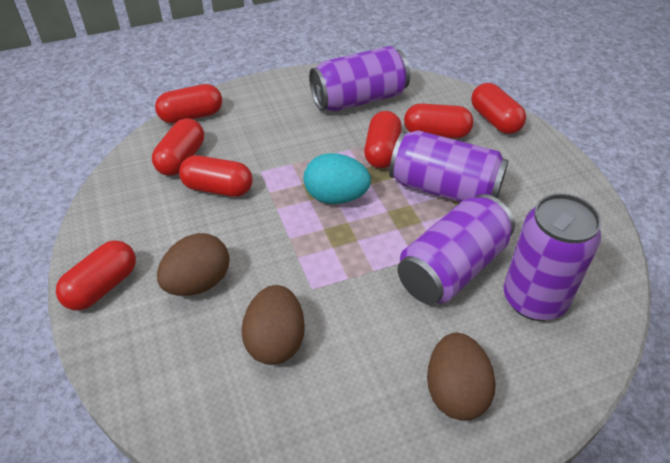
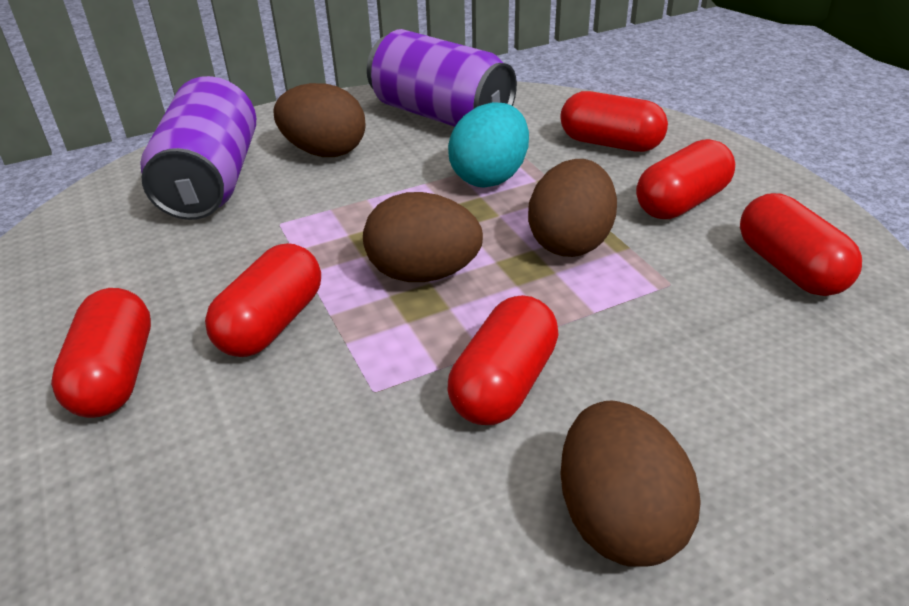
brown egg: 3 -> 4
purple can: 4 -> 2
red capsule: 7 -> 6

